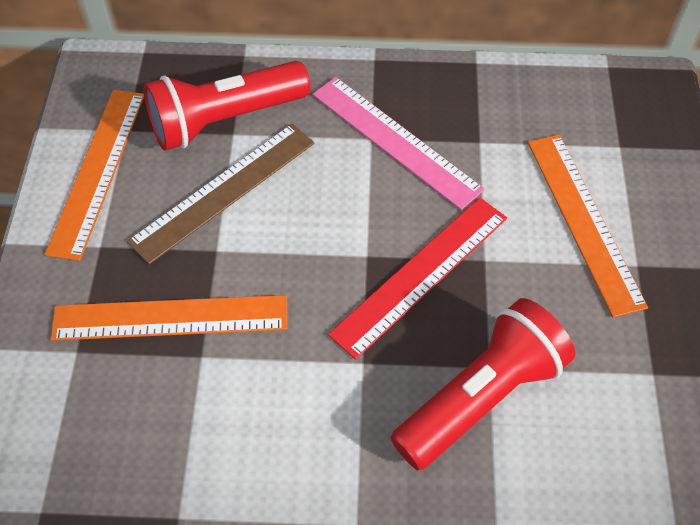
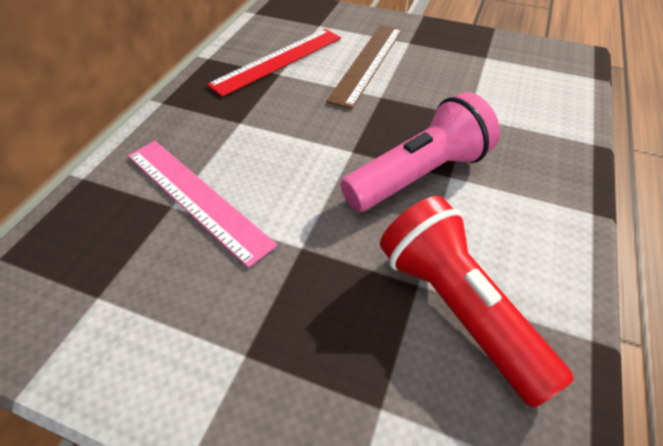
orange ruler: 3 -> 0
pink flashlight: 0 -> 1
red flashlight: 2 -> 1

